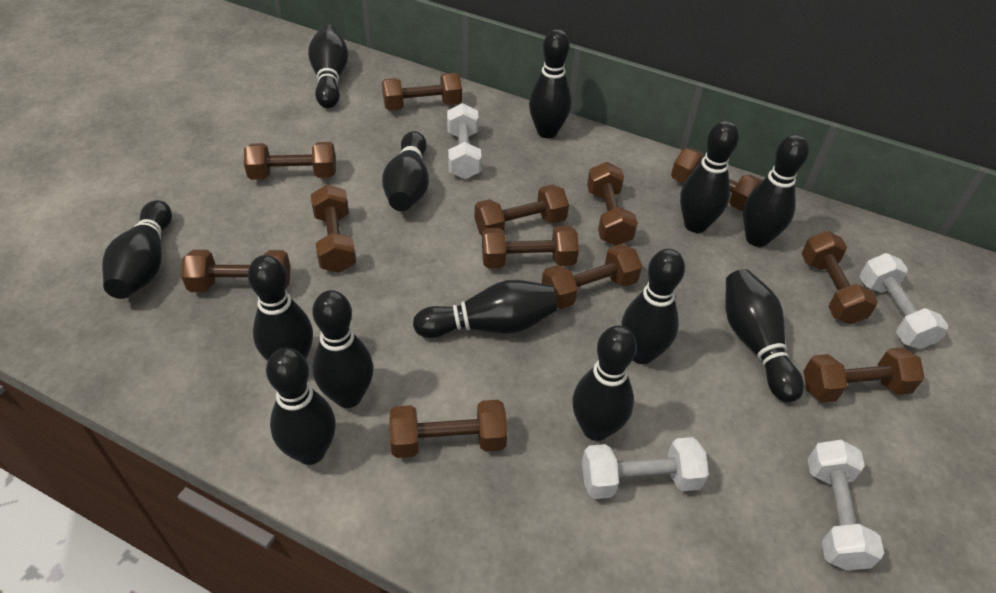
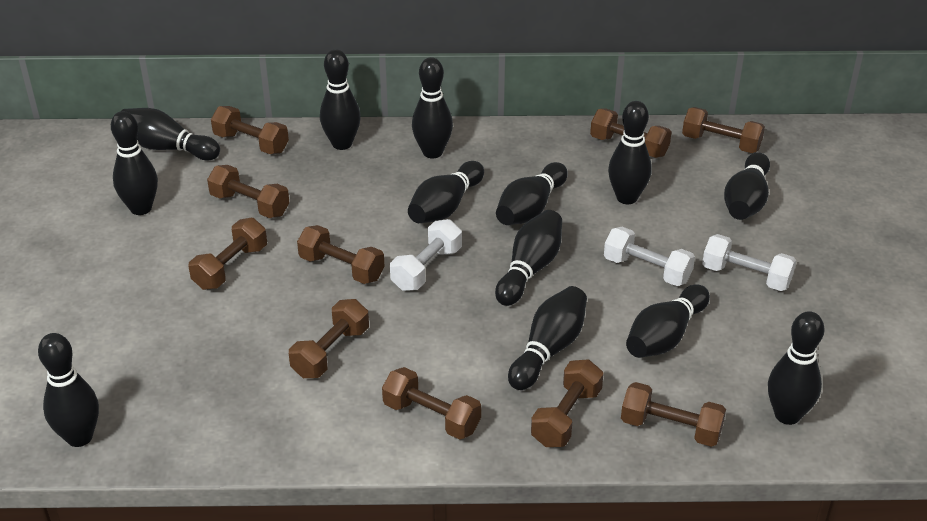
brown dumbbell: 12 -> 10
white dumbbell: 4 -> 3

